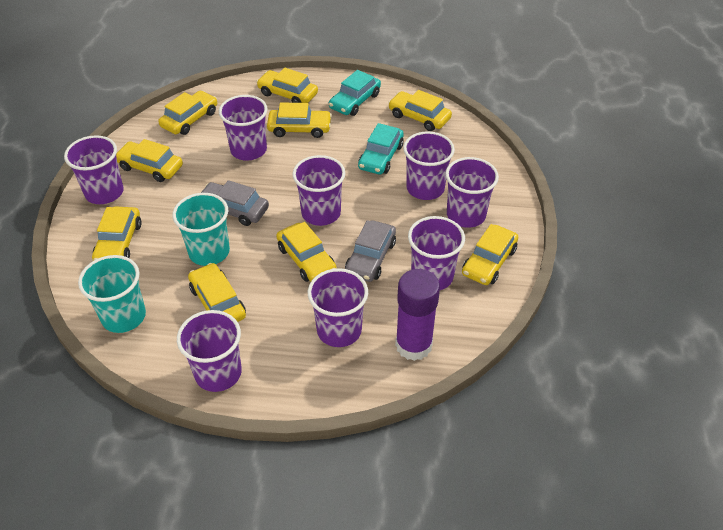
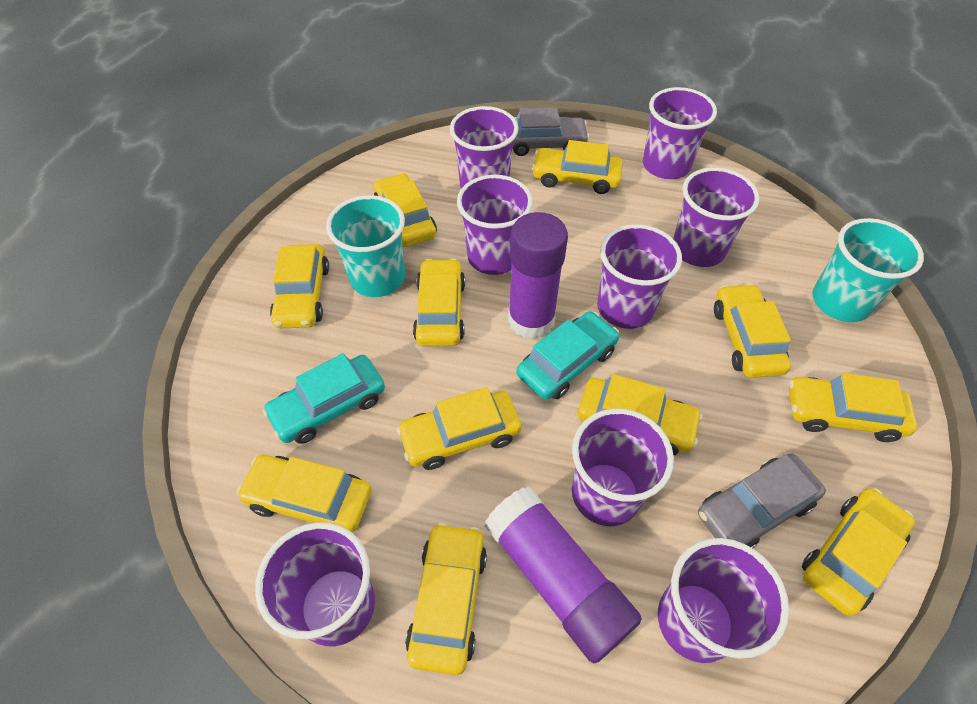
purple glue stick: 1 -> 2
yellow car: 9 -> 11

